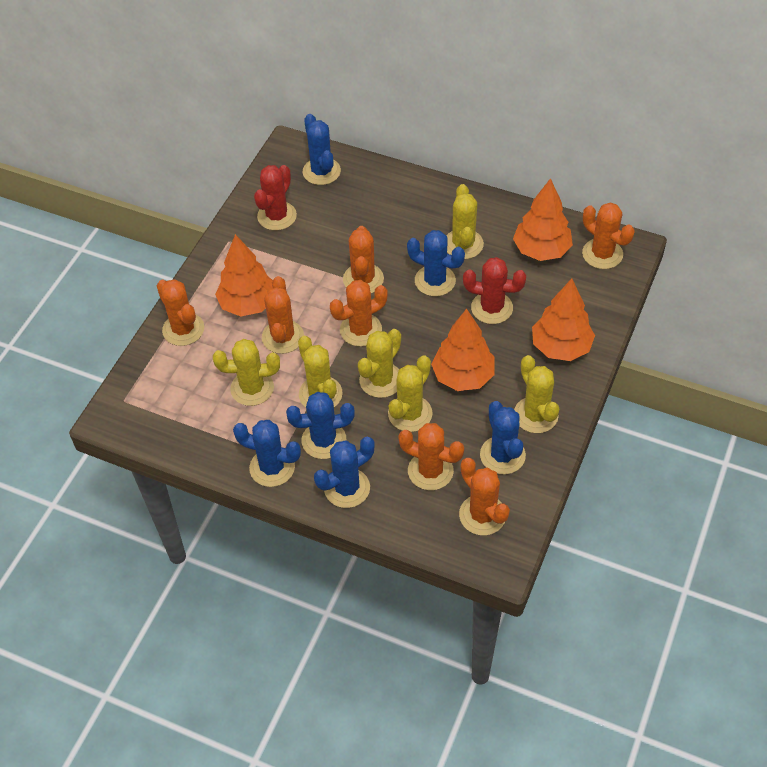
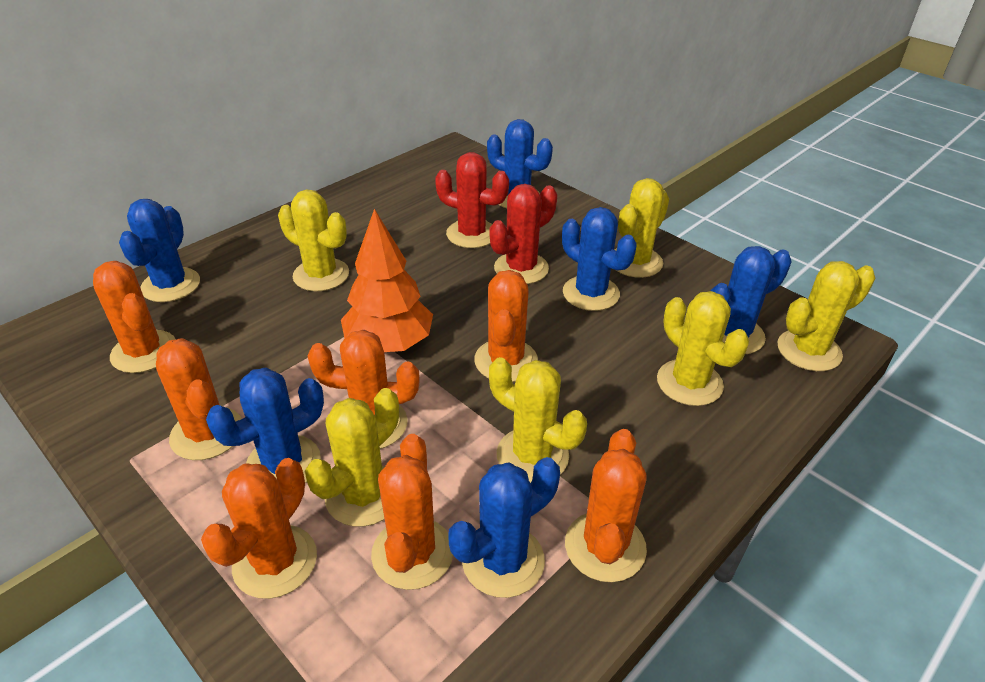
orange tree: 4 -> 1

